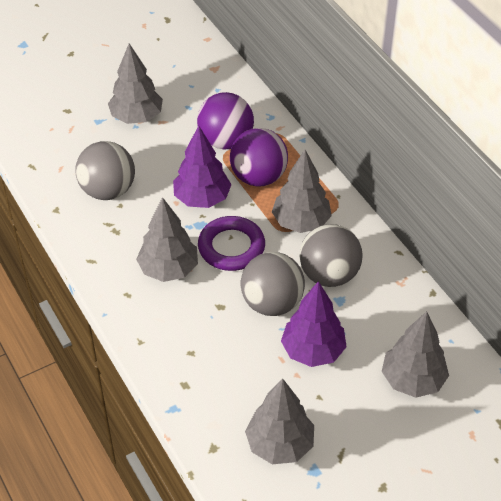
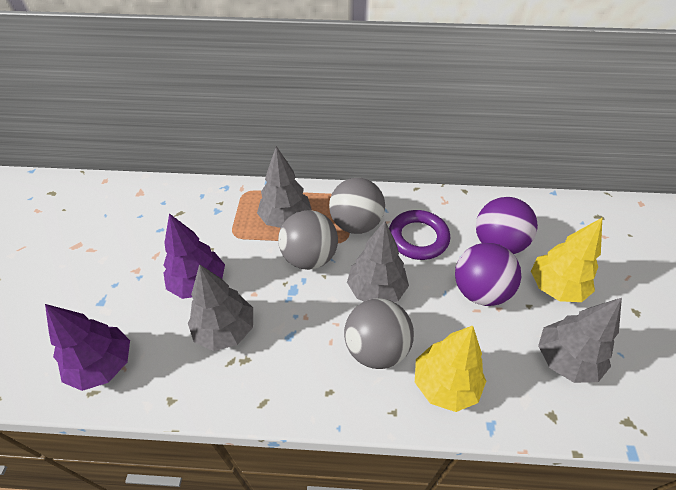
grey tree: 5 -> 4
yellow tree: 0 -> 2

